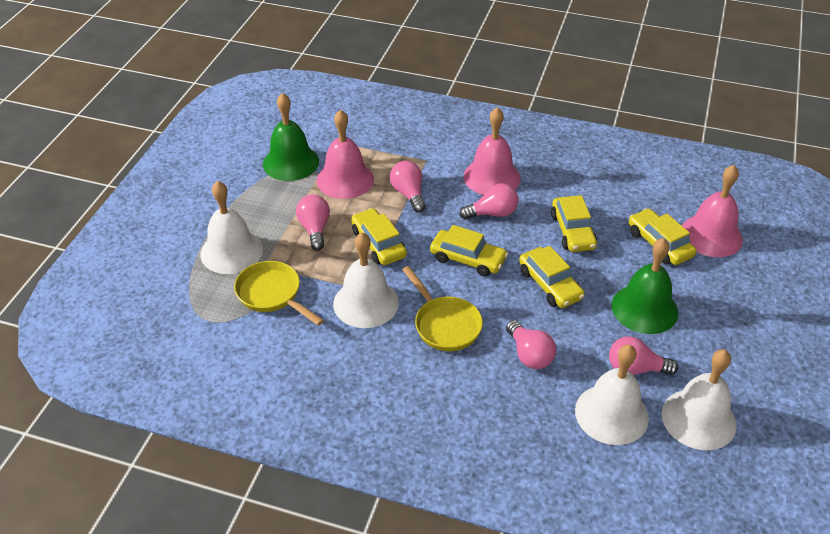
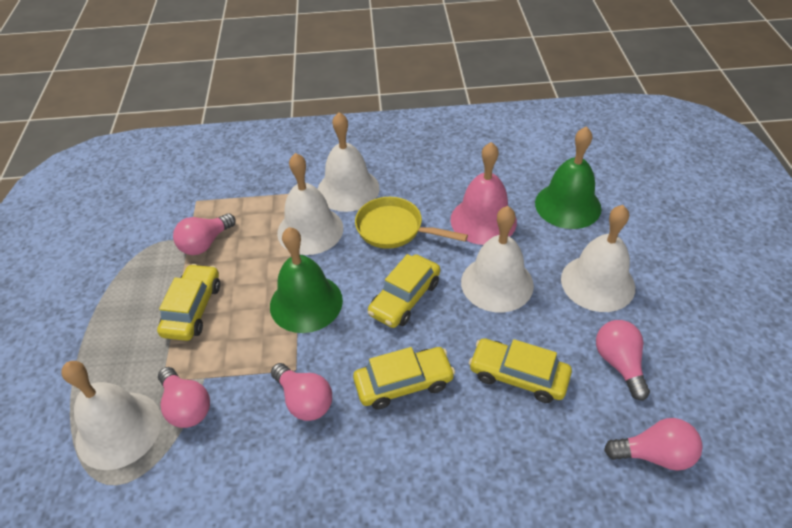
pink bell: 3 -> 1
white bell: 4 -> 5
yellow car: 5 -> 4
yellow pan: 2 -> 1

